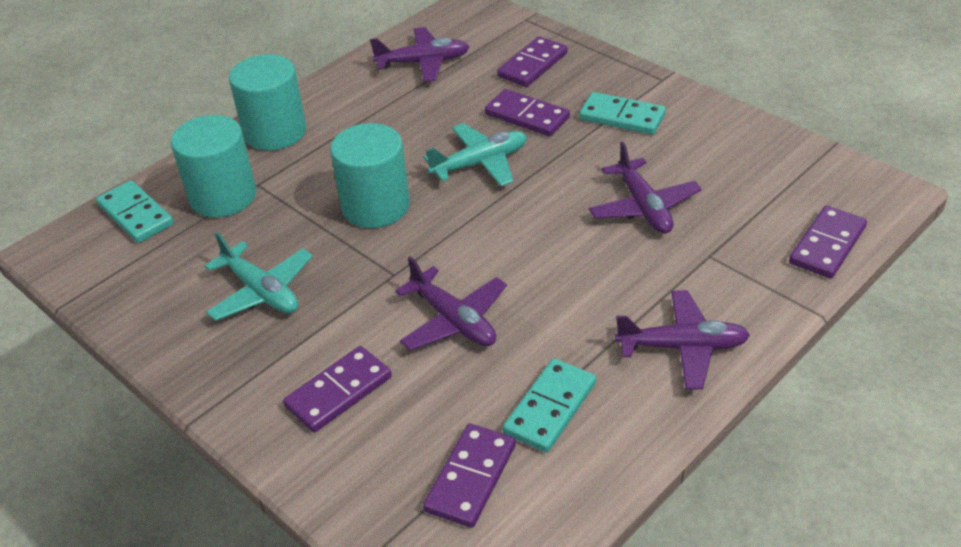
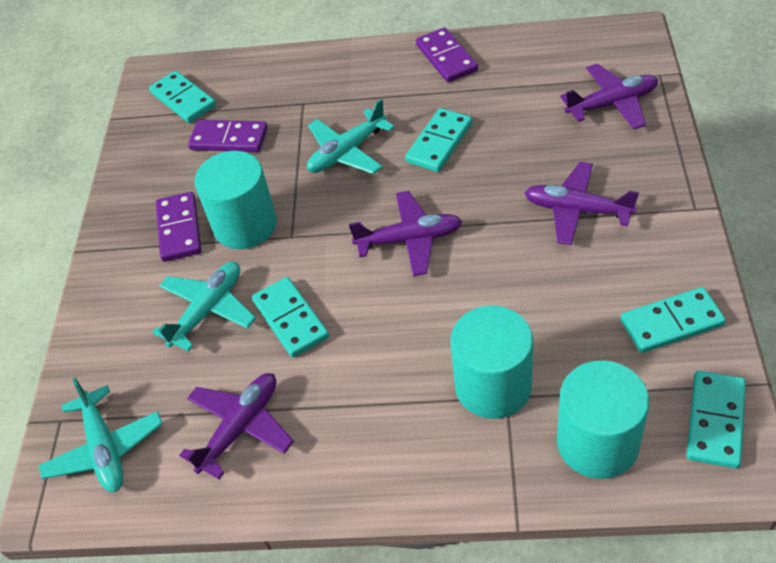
purple domino: 5 -> 3
turquoise domino: 3 -> 5
turquoise plane: 2 -> 3

